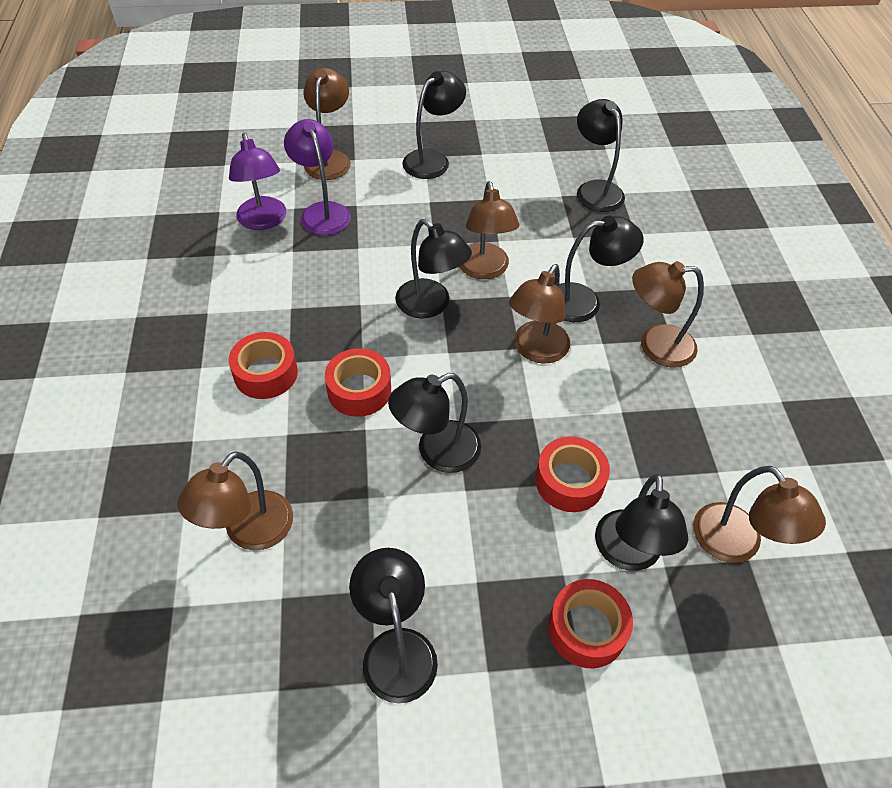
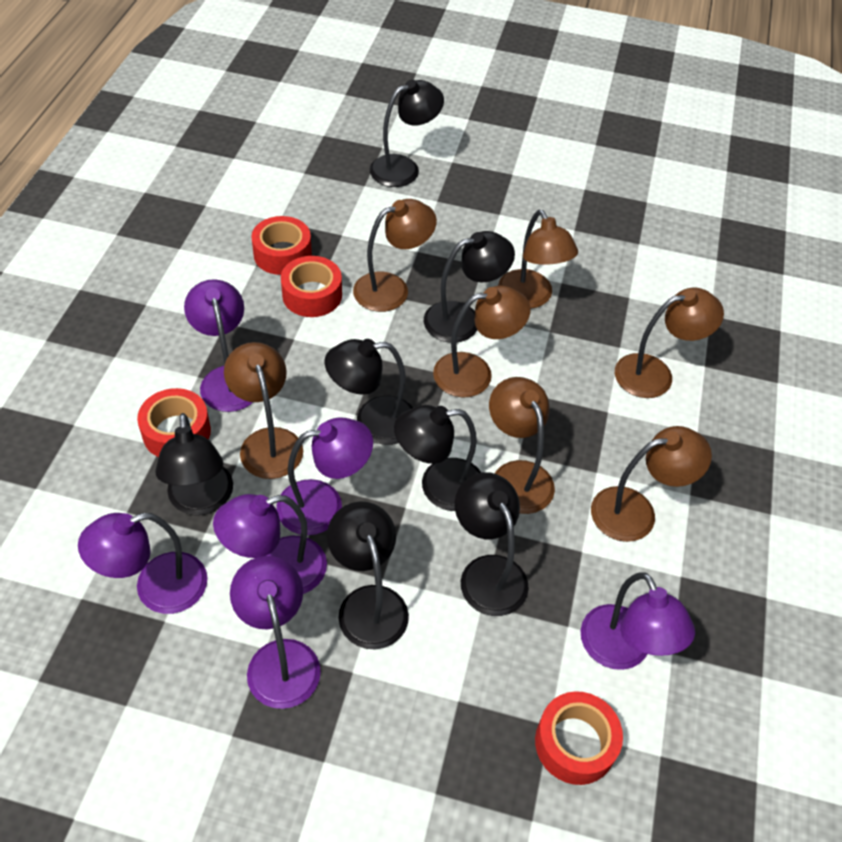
brown lamp: 6 -> 7
purple lamp: 2 -> 6

